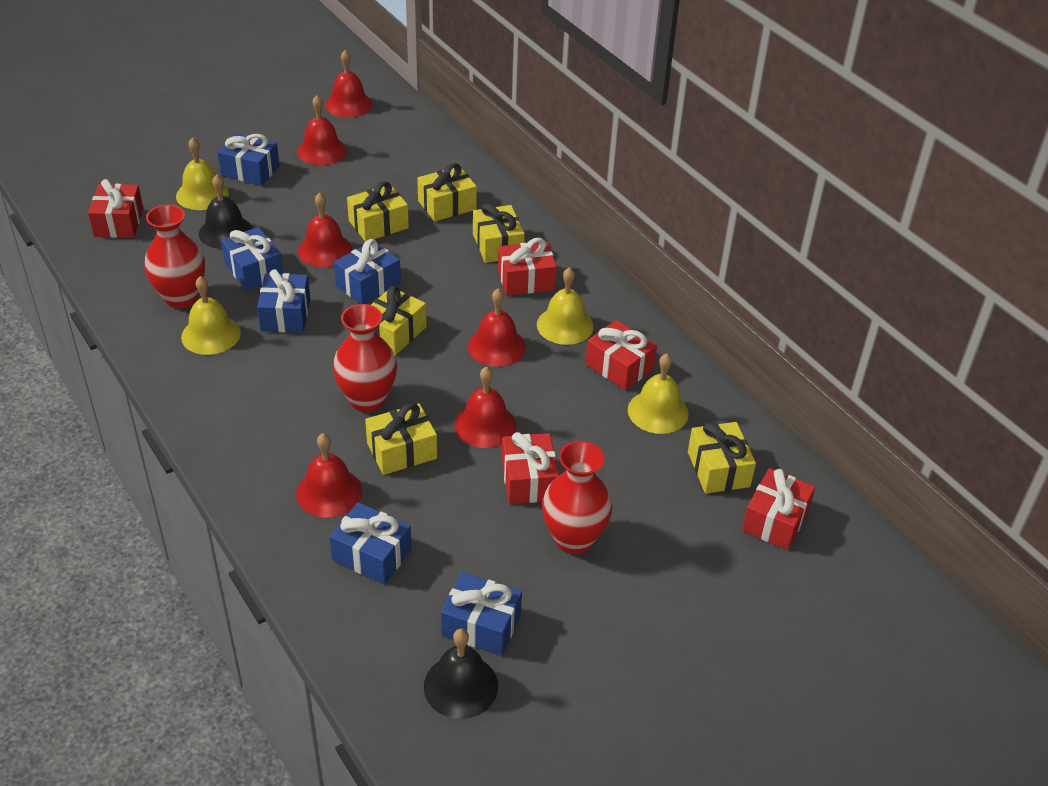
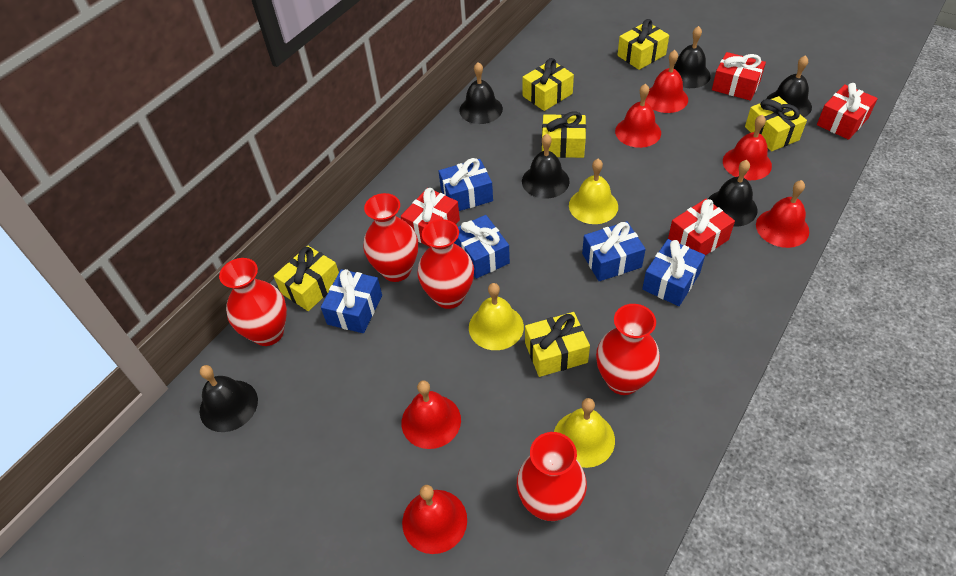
black bell: 2 -> 6
blue gift: 6 -> 5
red gift: 5 -> 4
red vase: 3 -> 5
yellow bell: 4 -> 3

